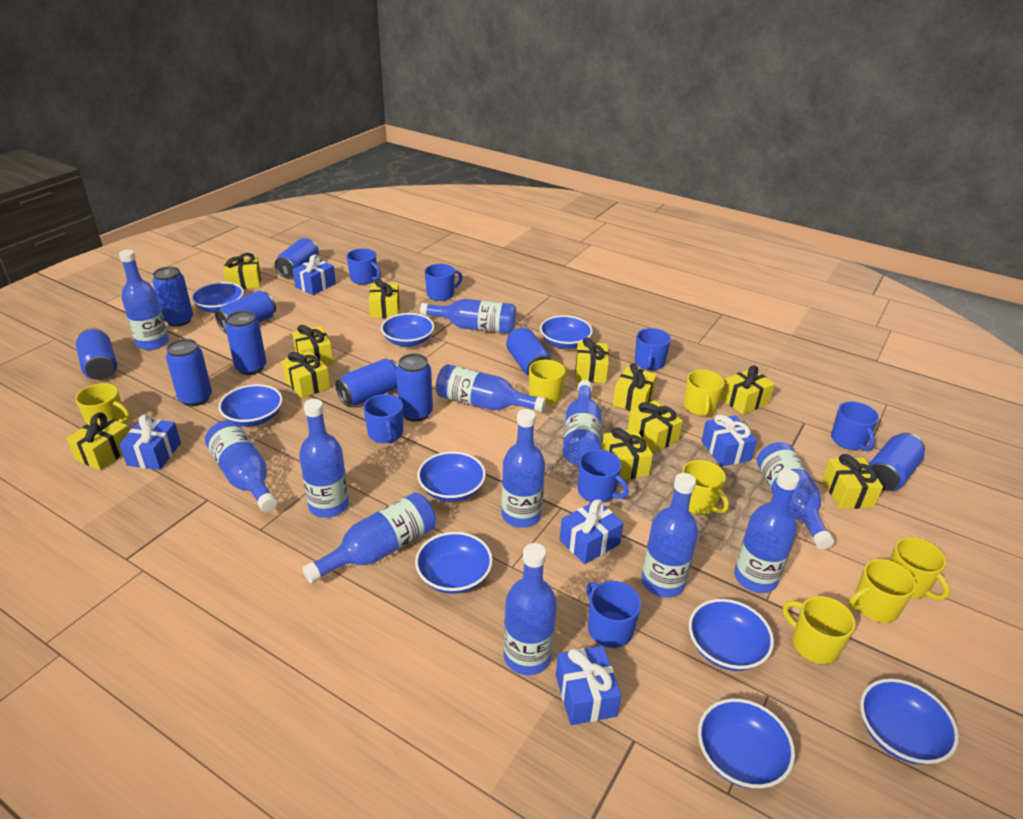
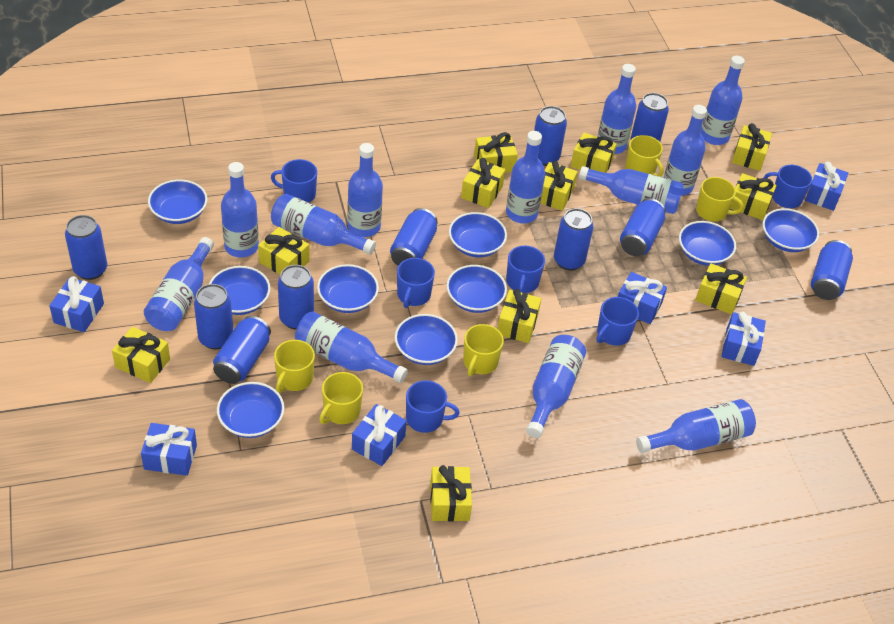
blue gift: 5 -> 6
blue mug: 7 -> 6
yellow mug: 7 -> 5

